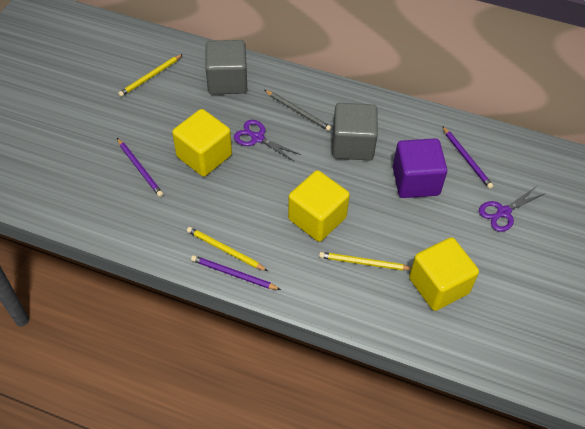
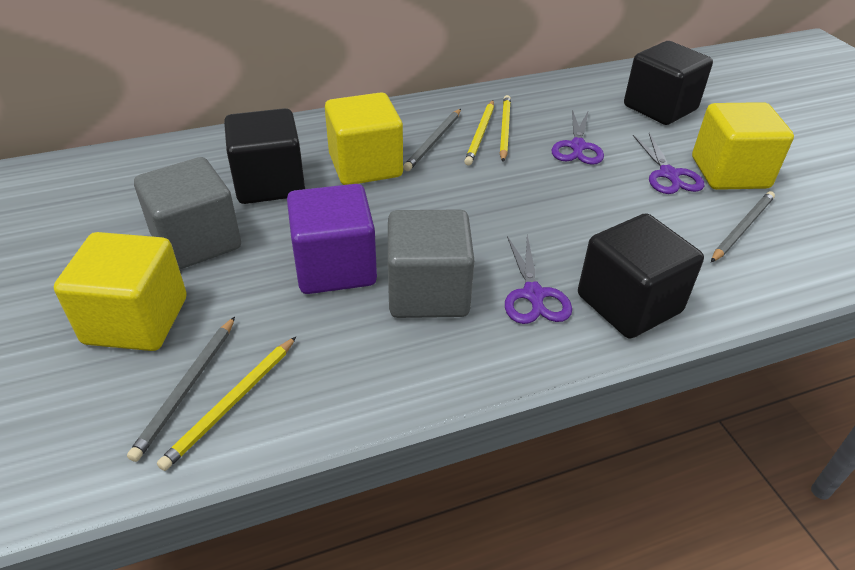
black cube: 0 -> 3
grey pencil: 1 -> 3
purple pencil: 3 -> 0
purple scissors: 2 -> 3

